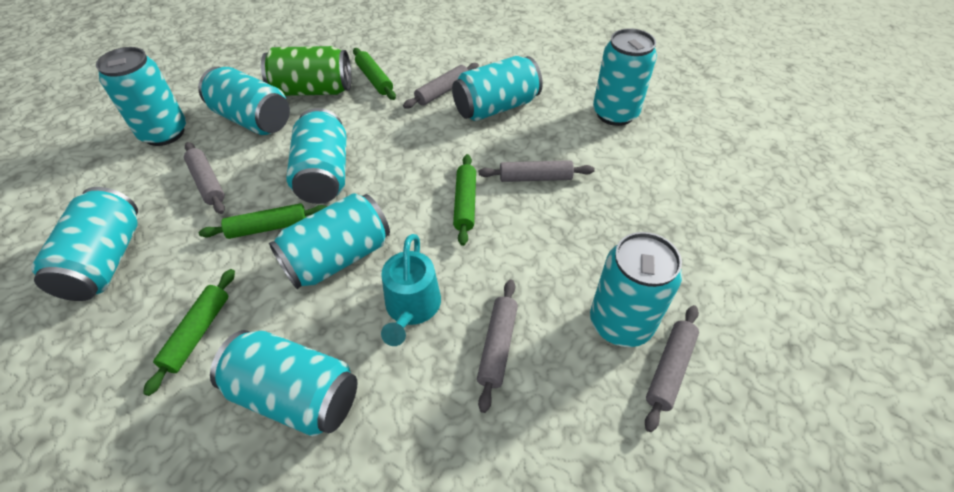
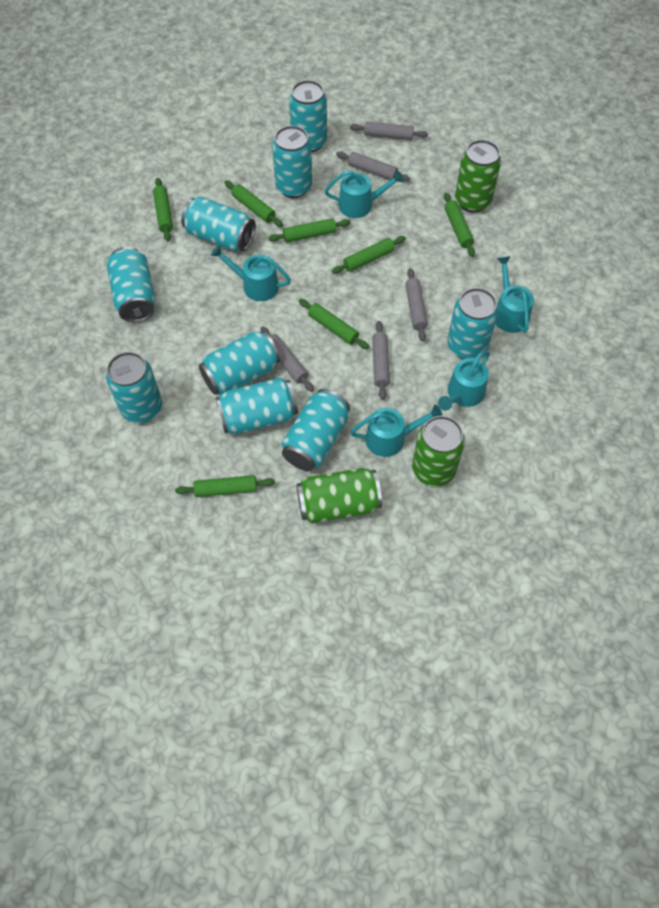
green can: 1 -> 3
green rolling pin: 4 -> 7
turquoise watering can: 1 -> 5

